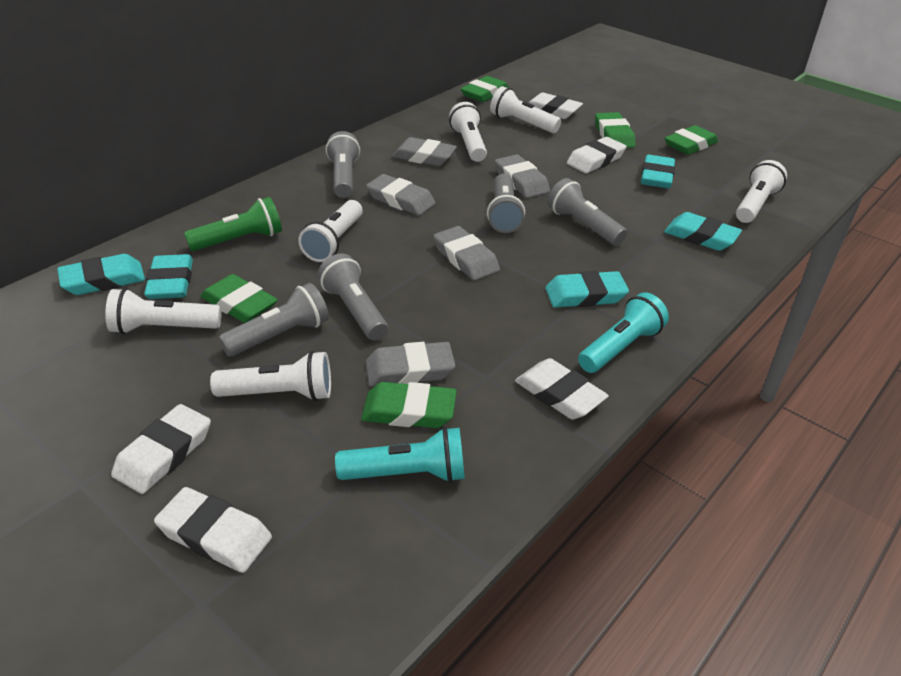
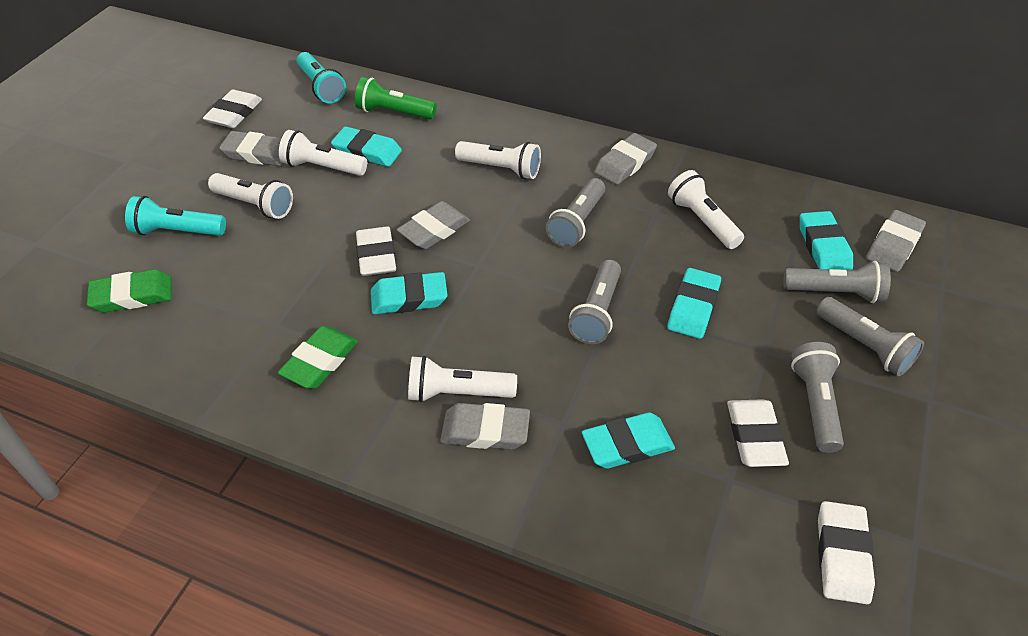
green eraser: 5 -> 2
white eraser: 5 -> 4
white flashlight: 6 -> 5

